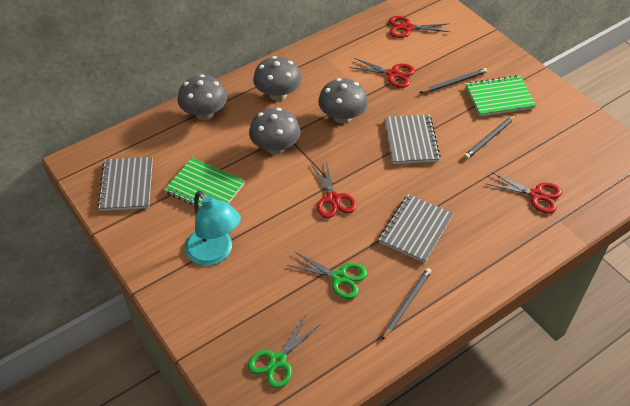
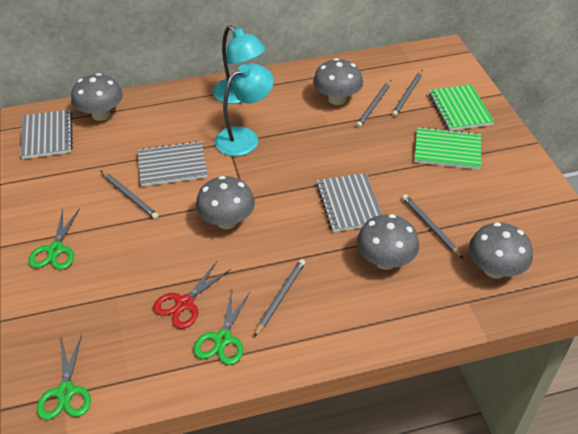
green scissors: 2 -> 3
grey mushroom: 4 -> 5
grey pencil: 3 -> 5
red scissors: 4 -> 1
turquoise lamp: 1 -> 2

